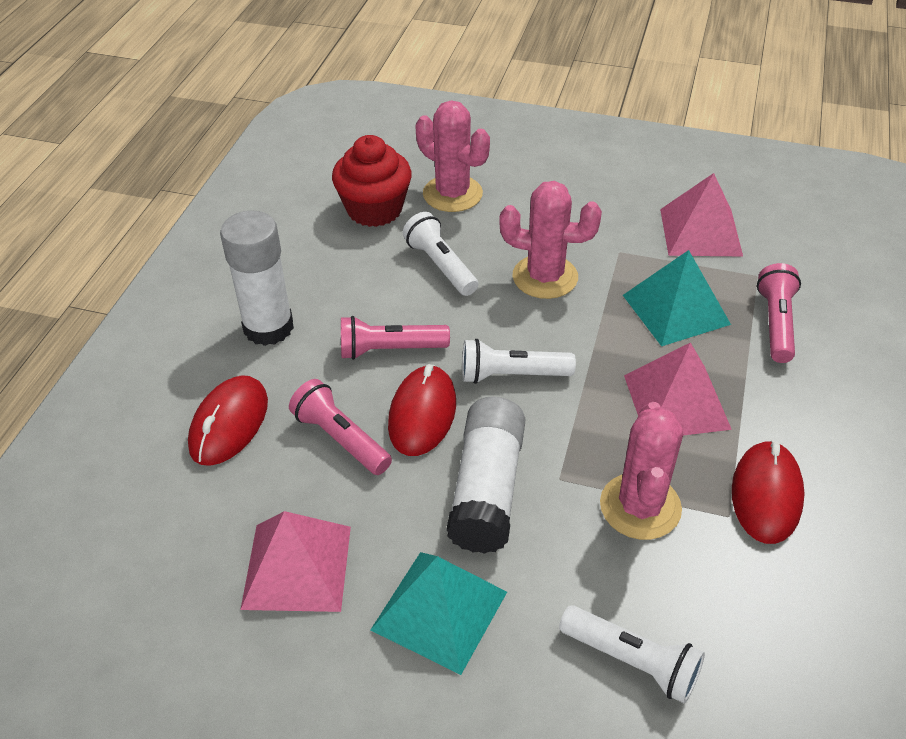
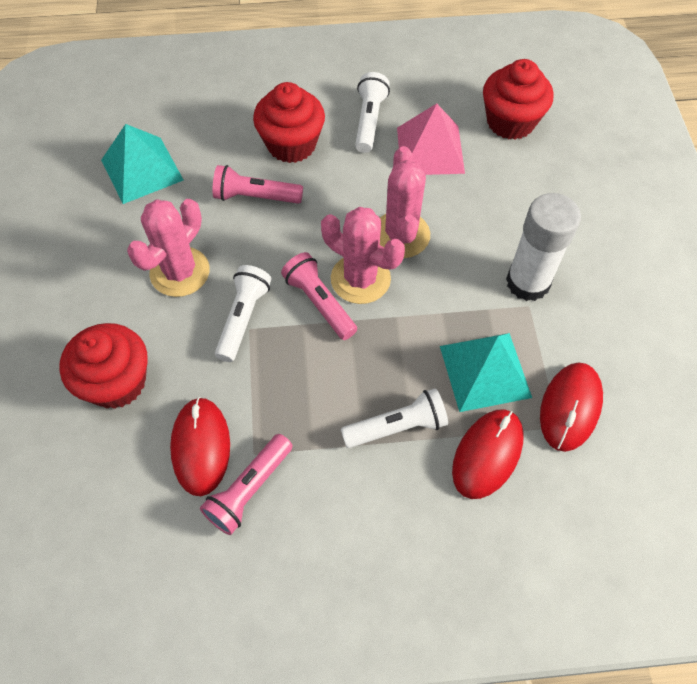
pink pyramid: 3 -> 1
red cupcake: 1 -> 3
white glue stick: 2 -> 1

